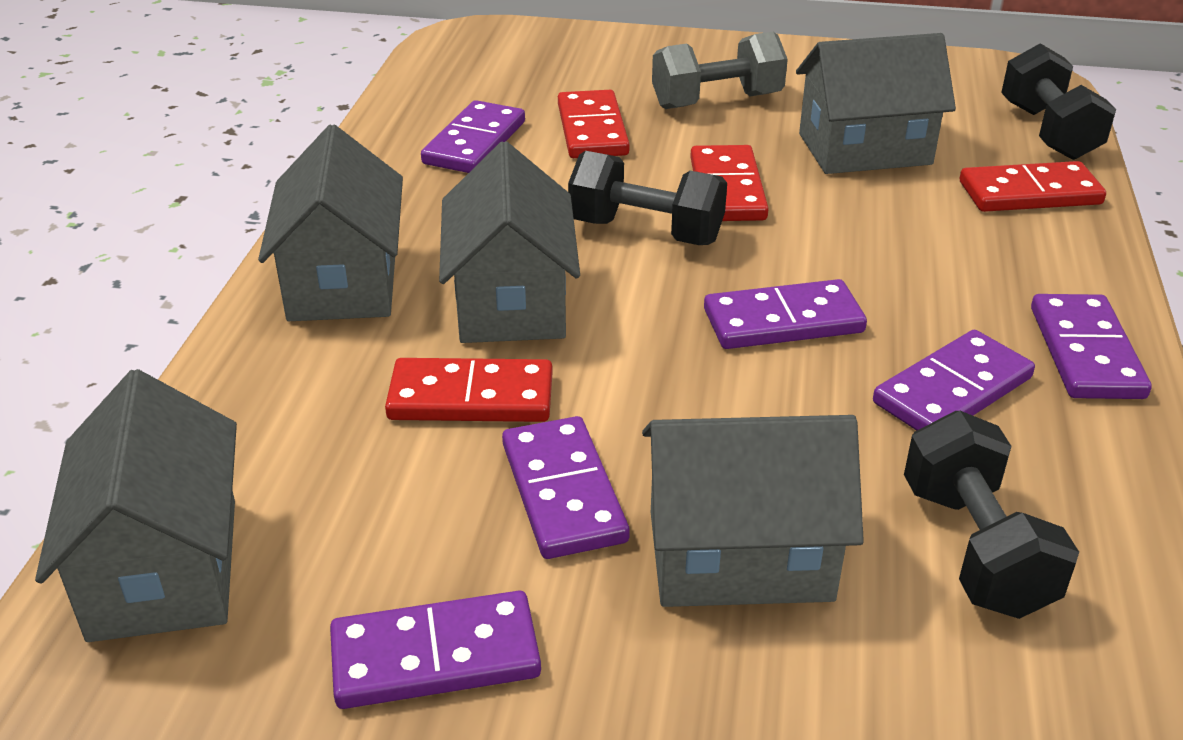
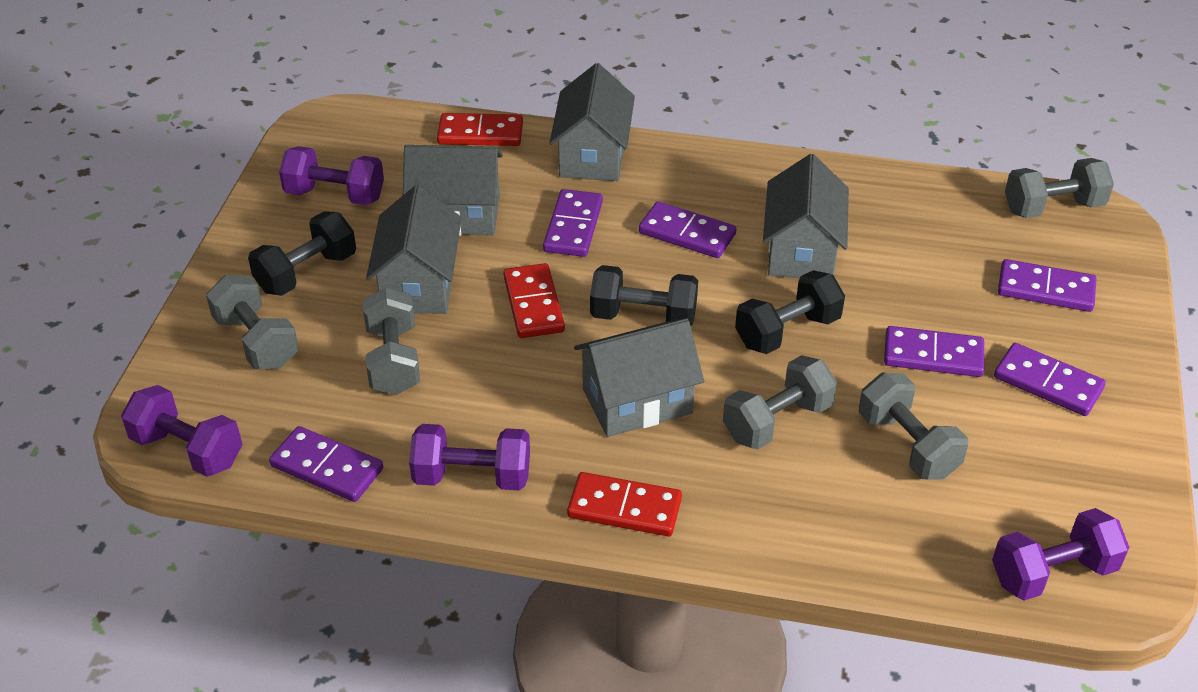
grey dumbbell: 1 -> 5
purple dumbbell: 0 -> 4
red domino: 4 -> 3

